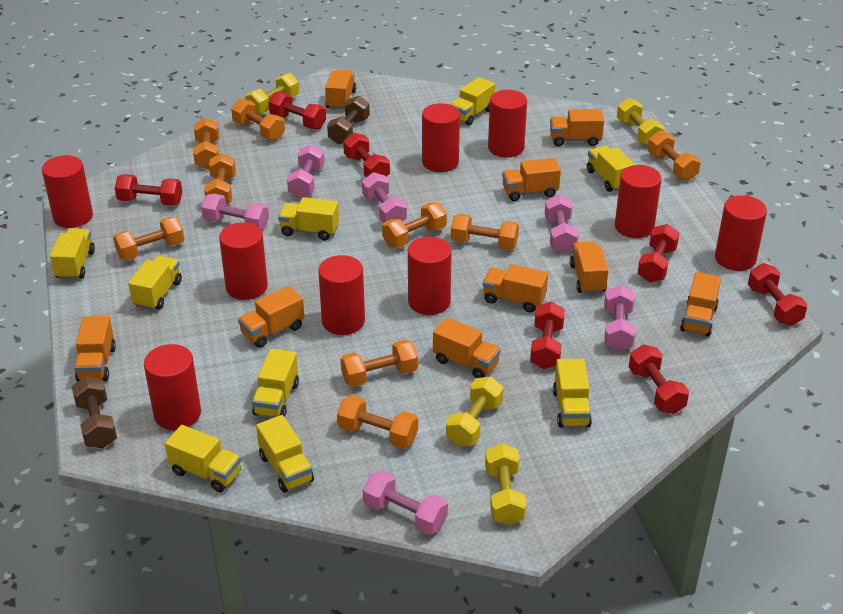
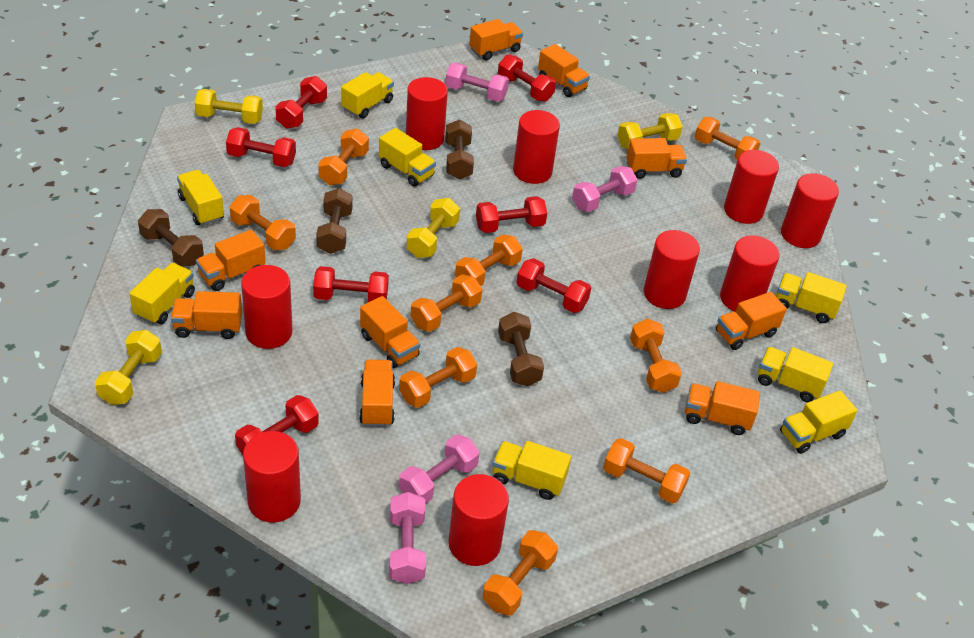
brown dumbbell: 2 -> 4
pink dumbbell: 6 -> 4
yellow truck: 9 -> 8

